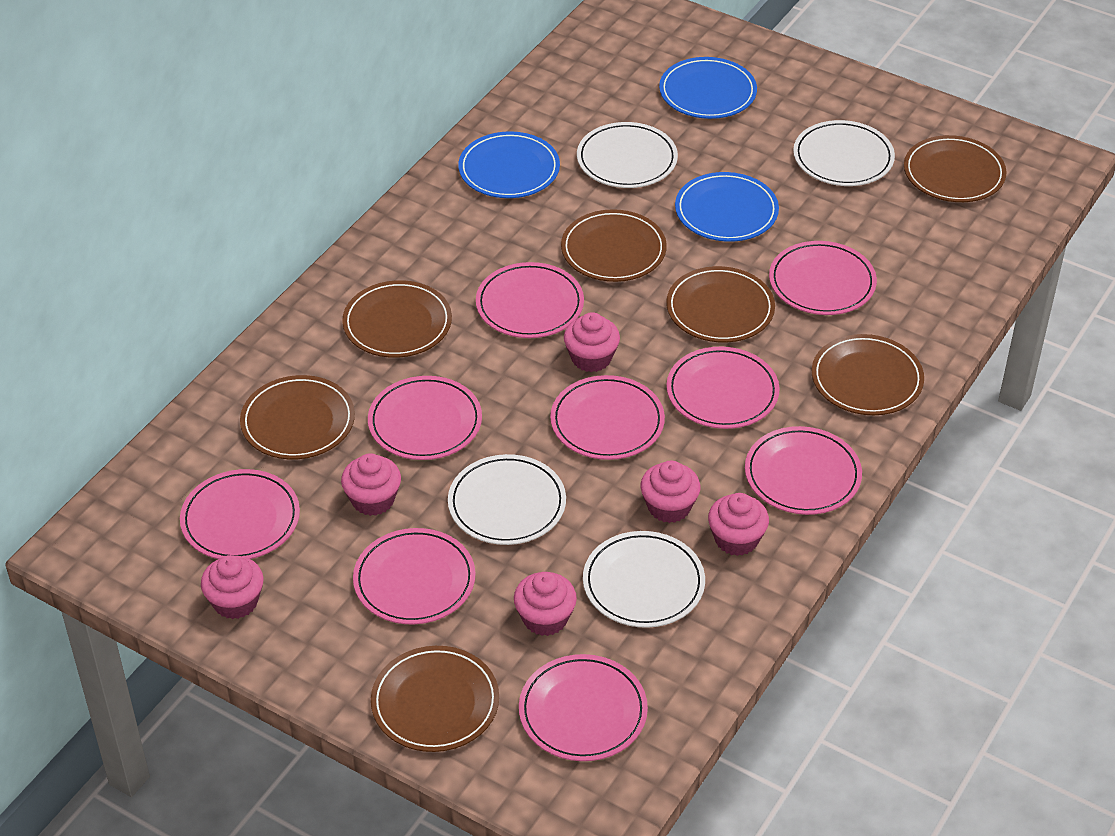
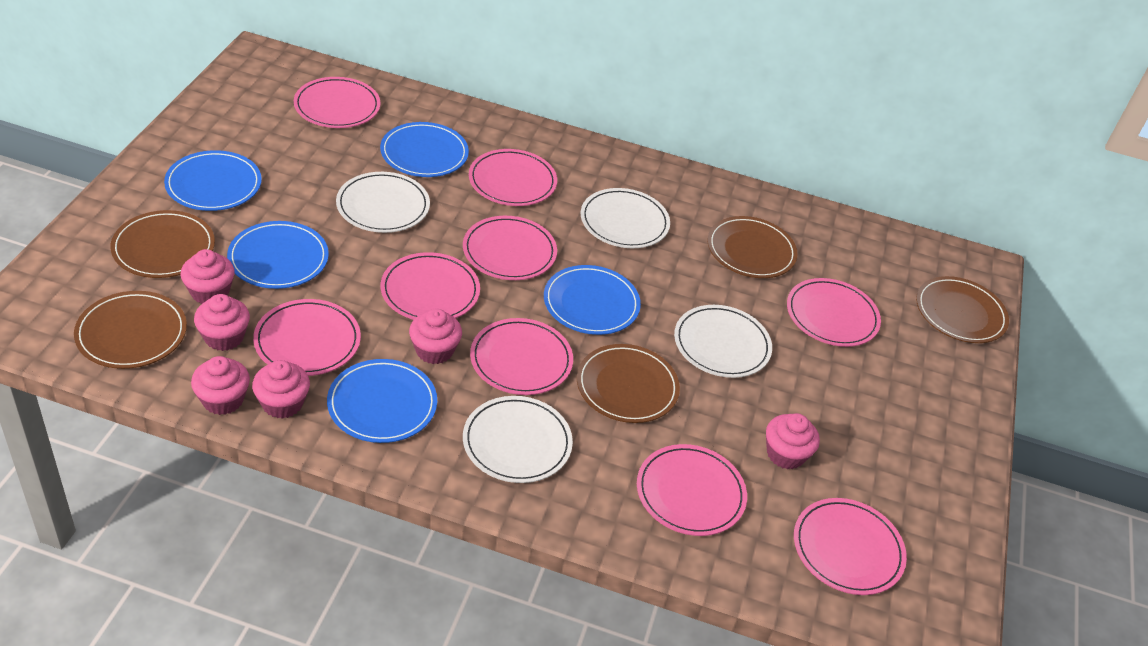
blue plate: 3 -> 5
brown plate: 7 -> 5

